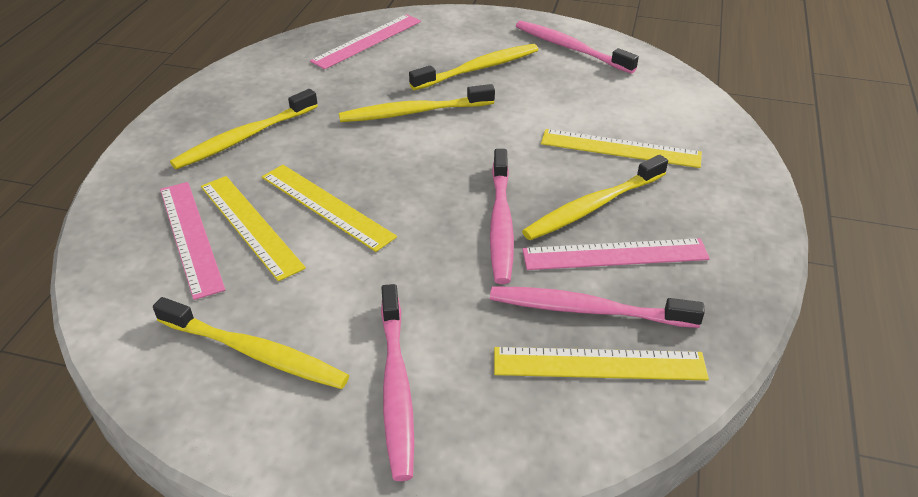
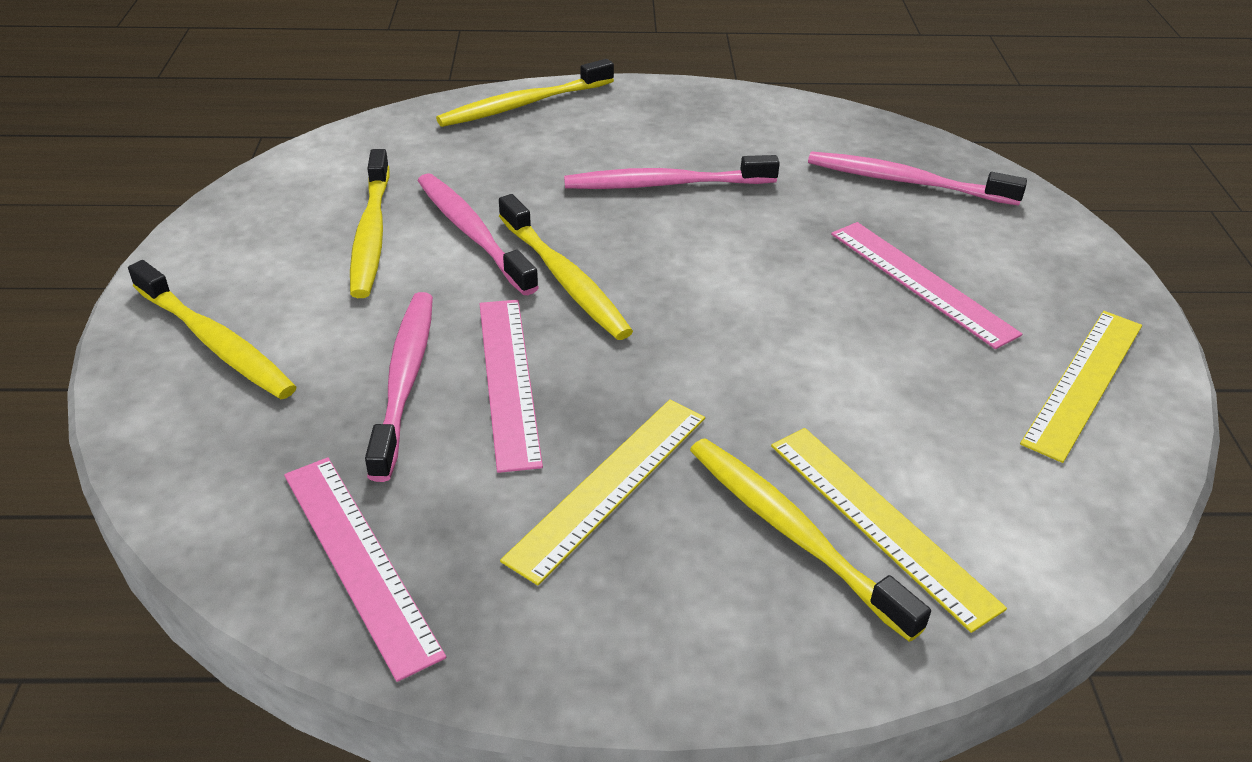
yellow ruler: 4 -> 3

